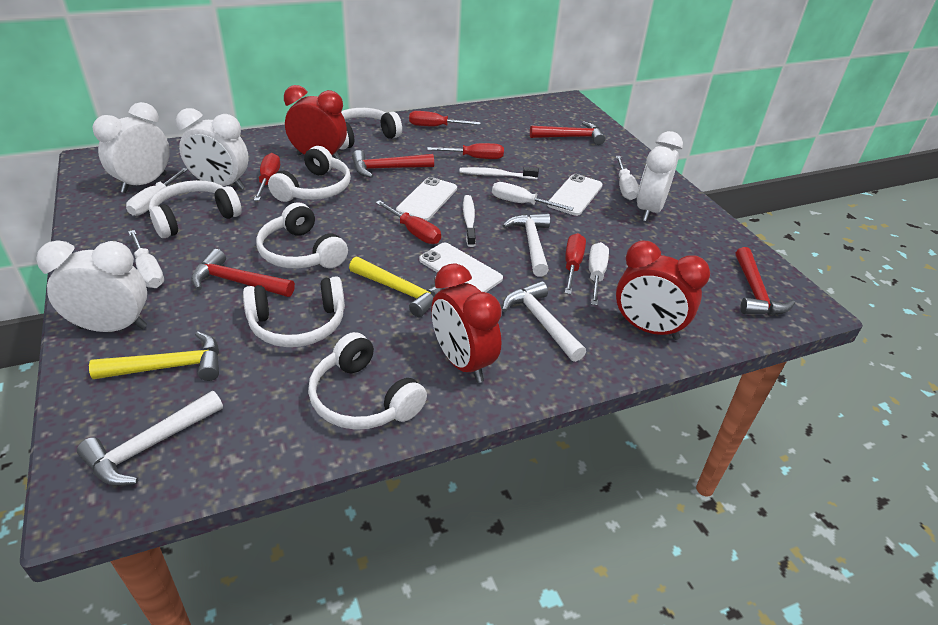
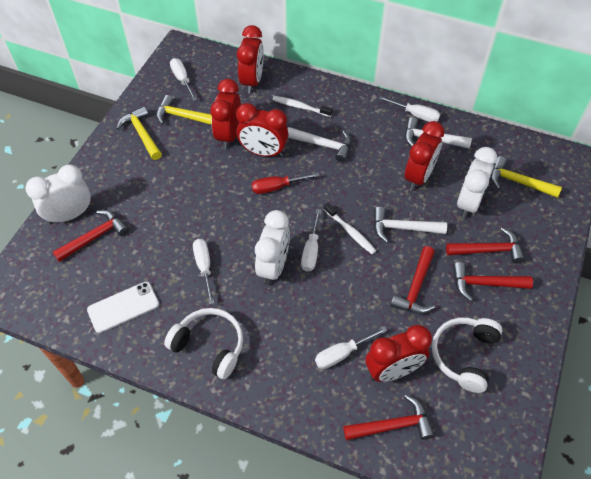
red clock: 3 -> 5
red hammer: 4 -> 5
red screwdriver: 5 -> 1
white clock: 4 -> 3
white headphones: 6 -> 2
white phone: 3 -> 1
yellow hammer: 2 -> 3

